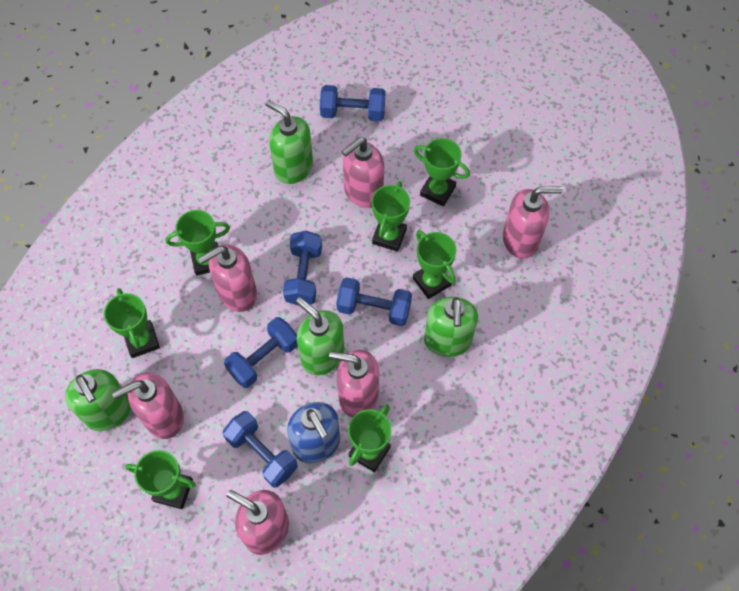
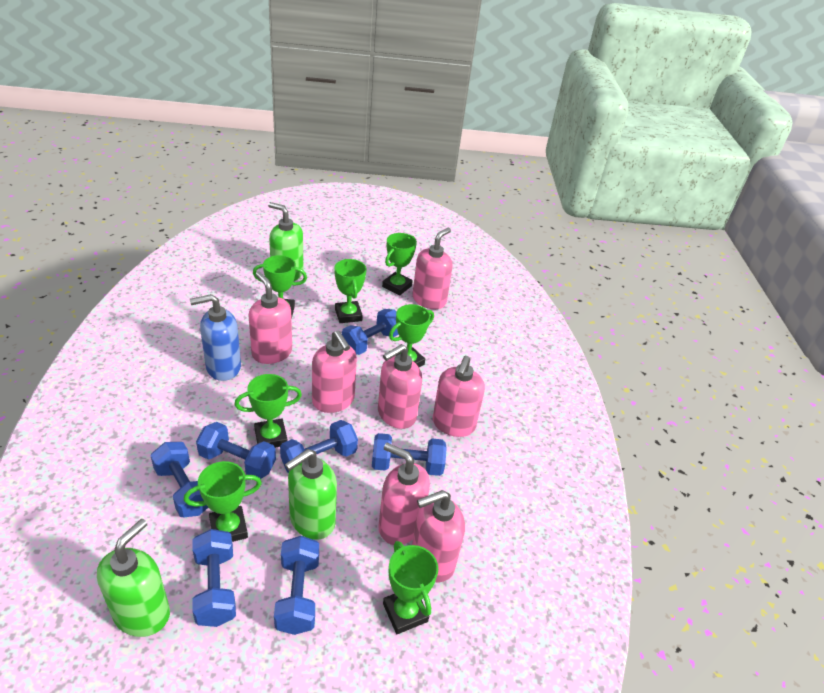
blue dumbbell: 5 -> 7
green soap dispenser: 4 -> 3
pink soap dispenser: 6 -> 7

